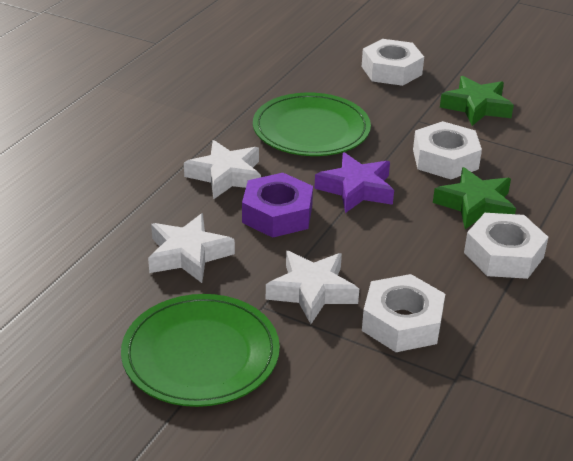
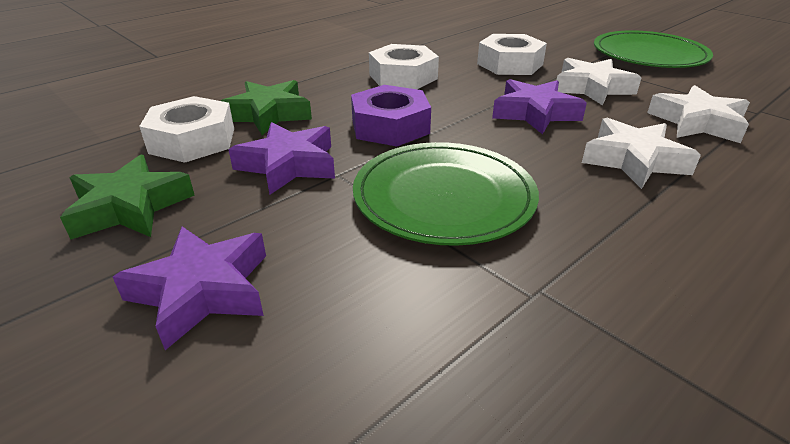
purple star: 1 -> 3
white nut: 4 -> 3

